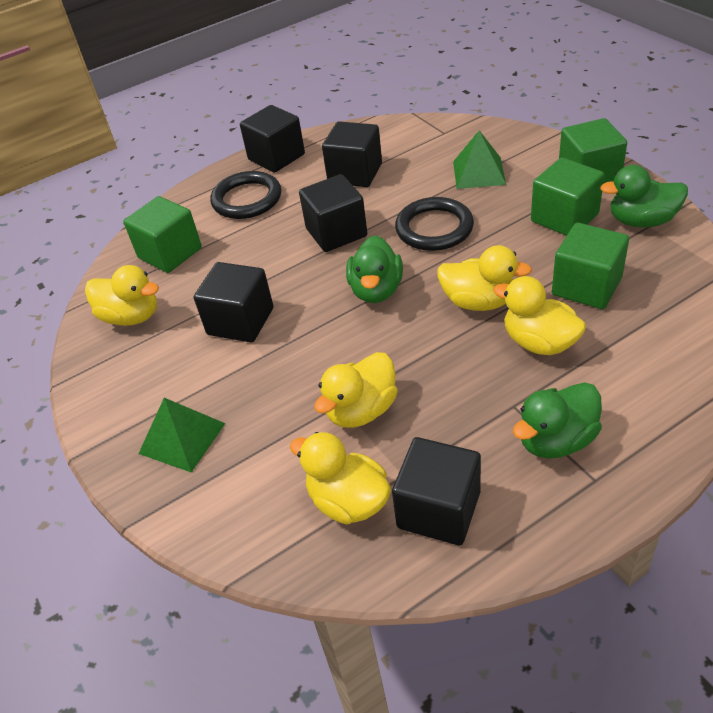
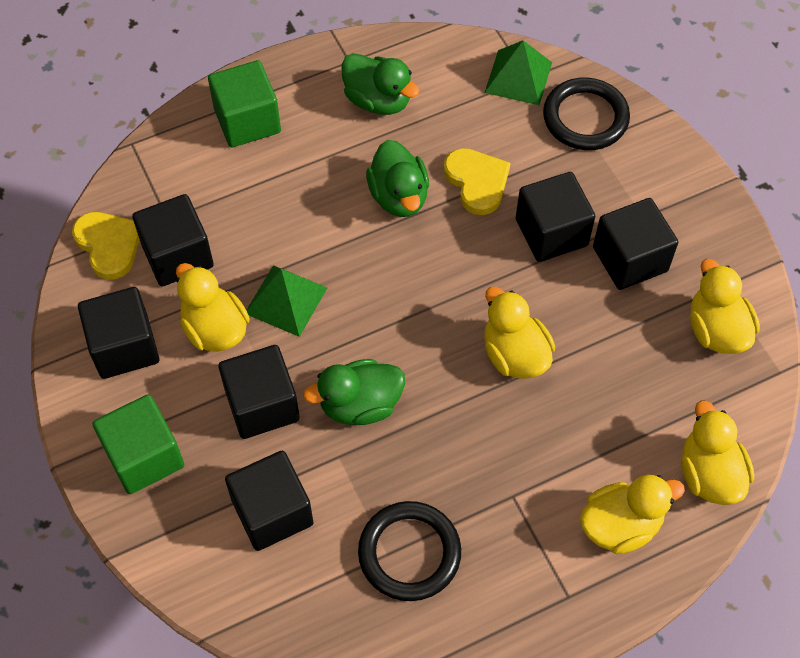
black cube: 5 -> 6
green cube: 4 -> 2
yellow heart: 0 -> 2

